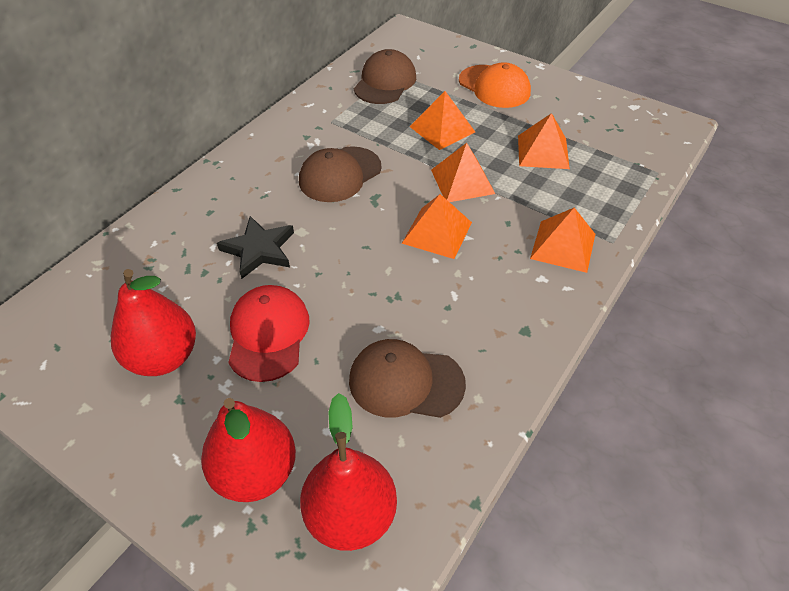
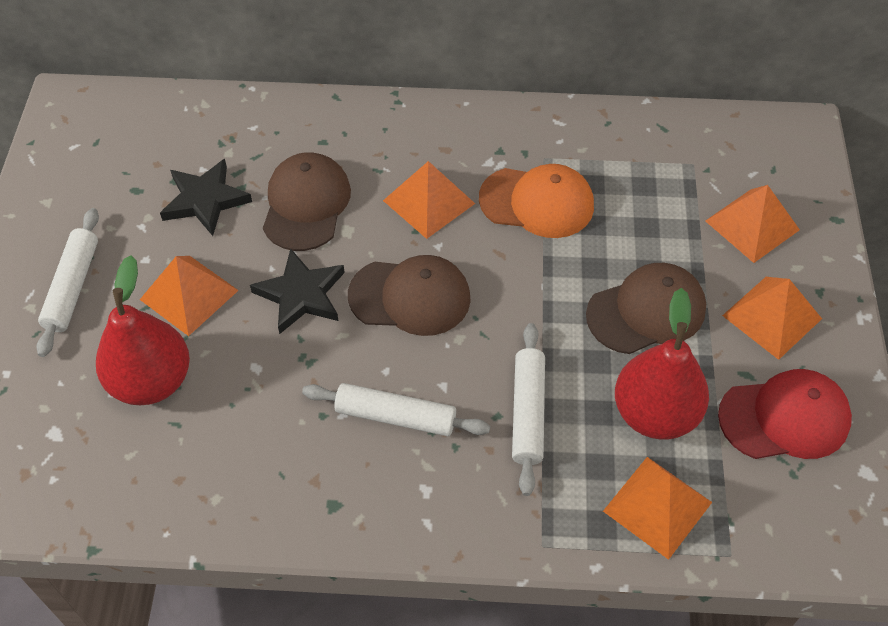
black star: 1 -> 2
red pear: 3 -> 2
white rolling pin: 0 -> 3

